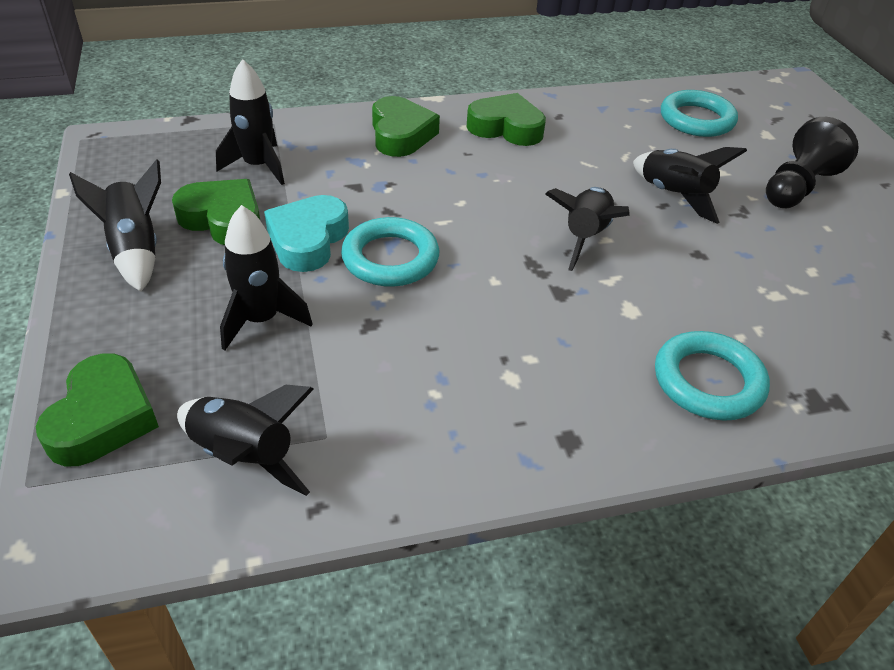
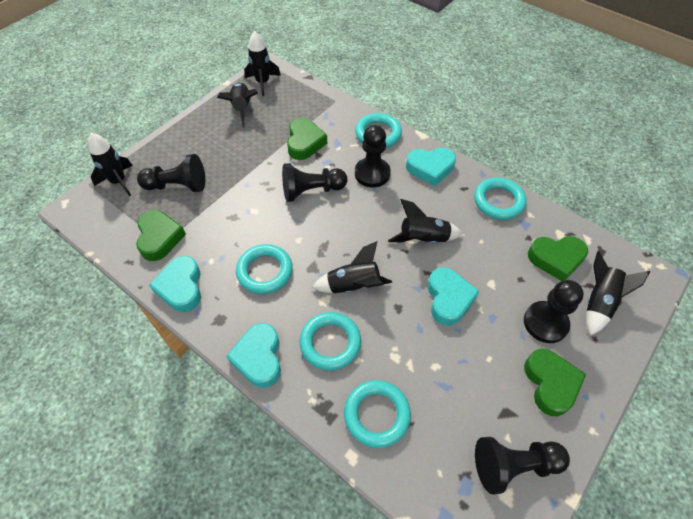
black pawn: 1 -> 5
turquoise heart: 1 -> 4
turquoise ring: 3 -> 5

